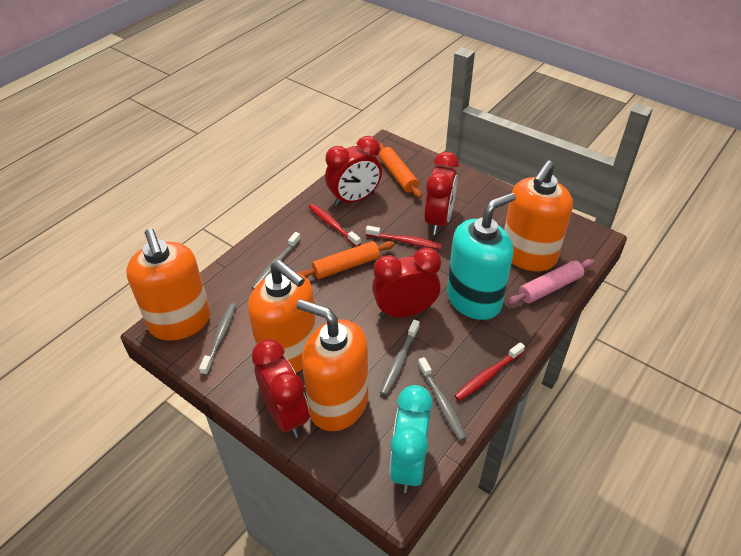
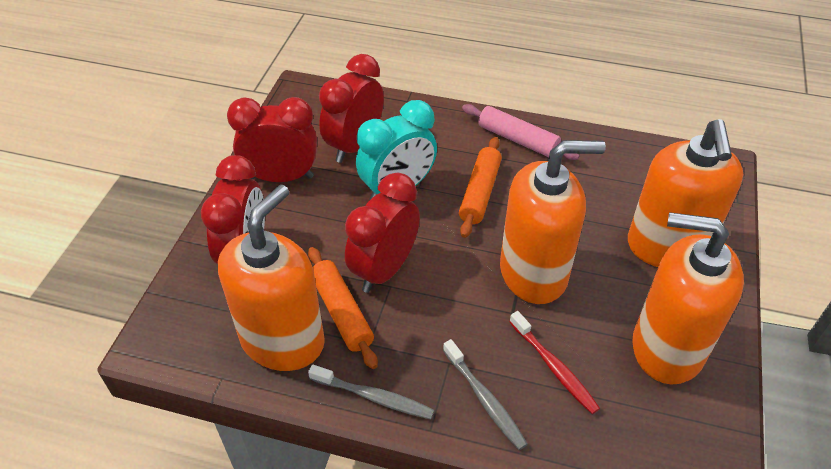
grey toothbrush: 4 -> 2
red toothbrush: 3 -> 1
turquoise soap dispenser: 1 -> 0

